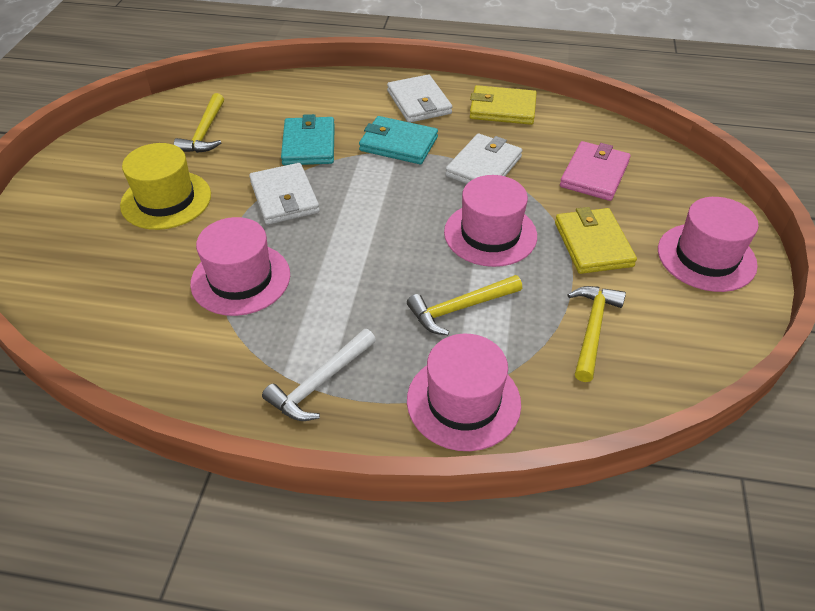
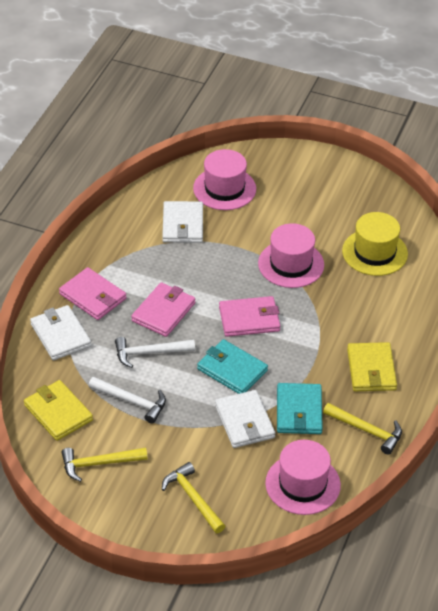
pink hat: 4 -> 3
pink wallet: 1 -> 3
white hammer: 1 -> 2

